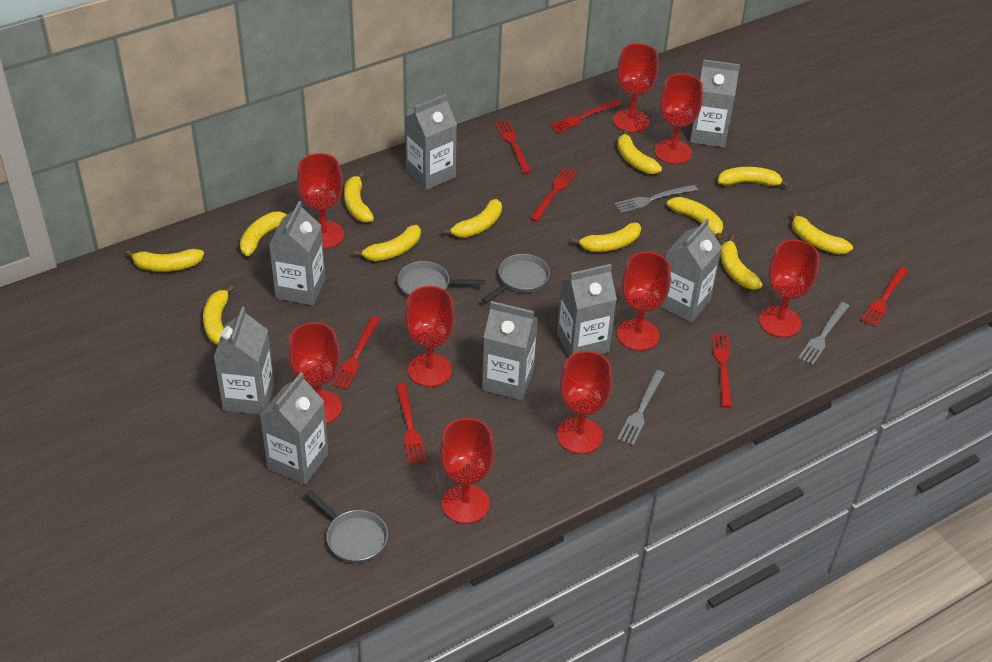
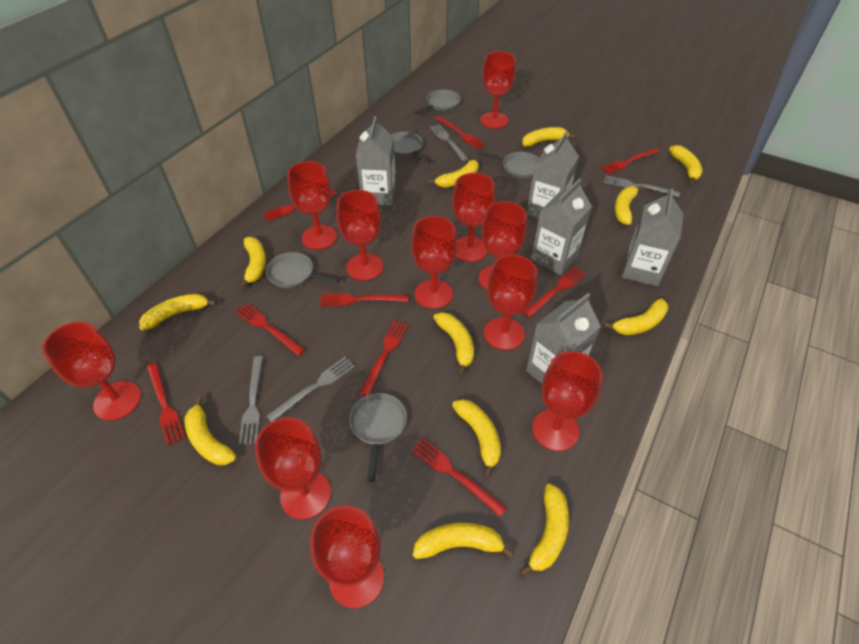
grey carton: 8 -> 5
grey fork: 3 -> 4
grey pan: 3 -> 5
red fork: 7 -> 9
red goblet: 9 -> 11

